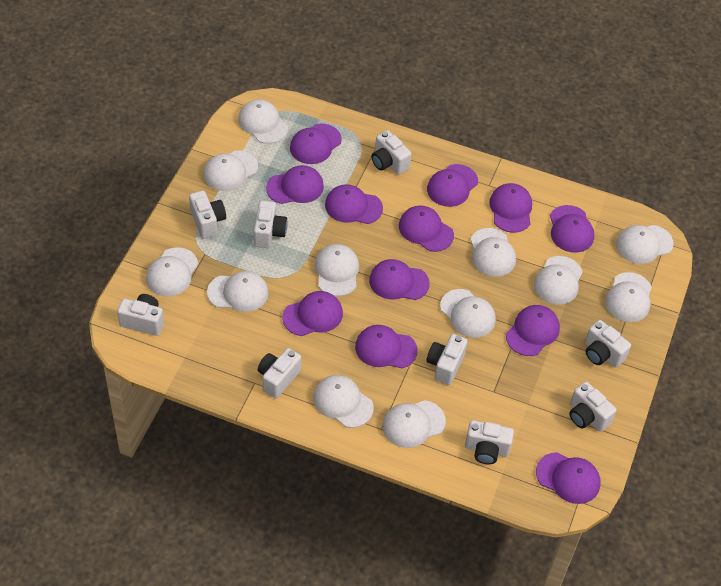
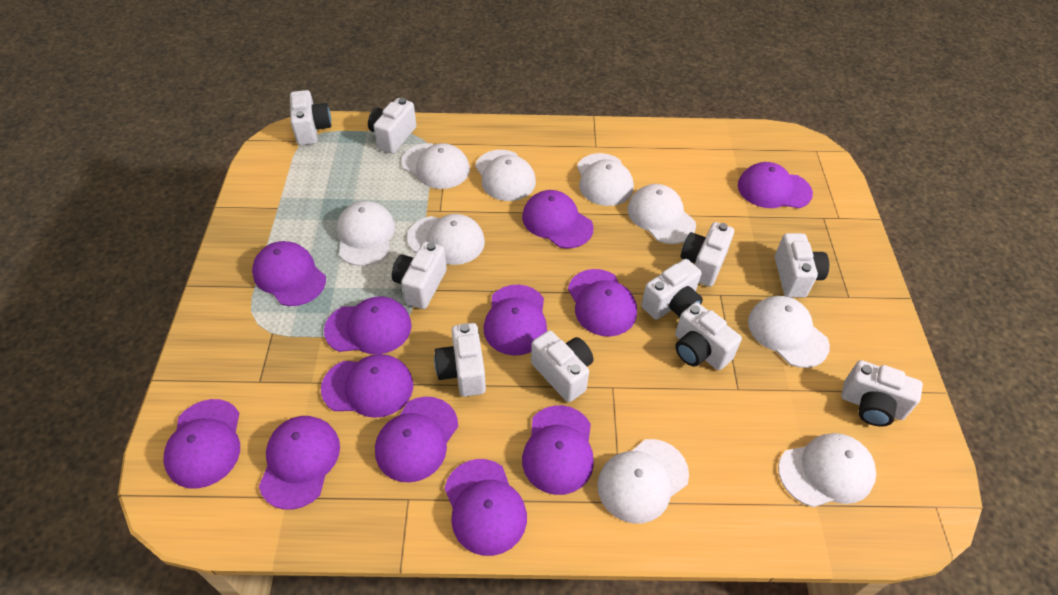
white camera: 9 -> 10
white cap: 12 -> 9

